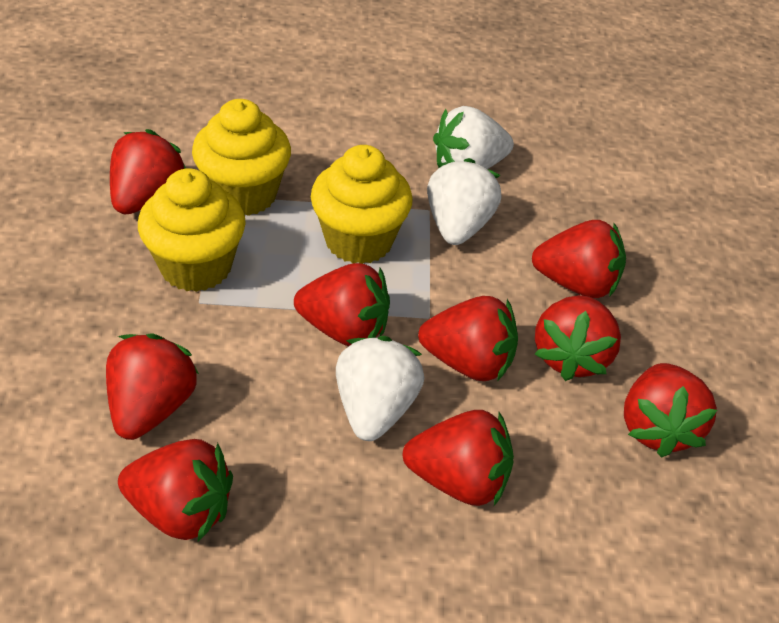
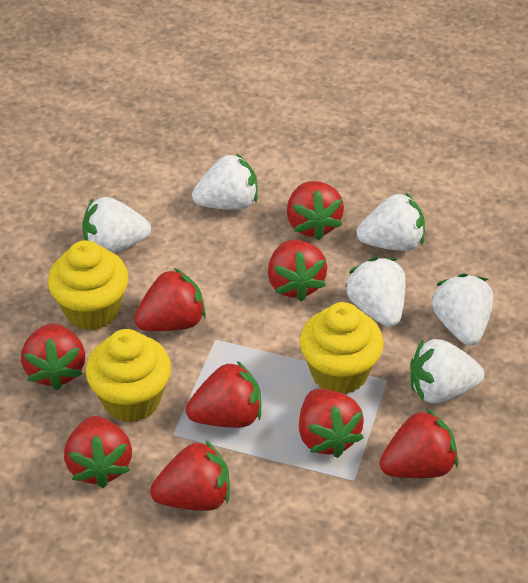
white strawberry: 3 -> 6

